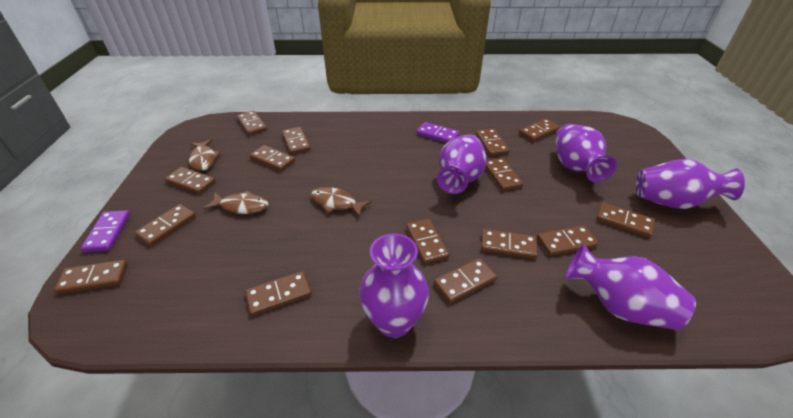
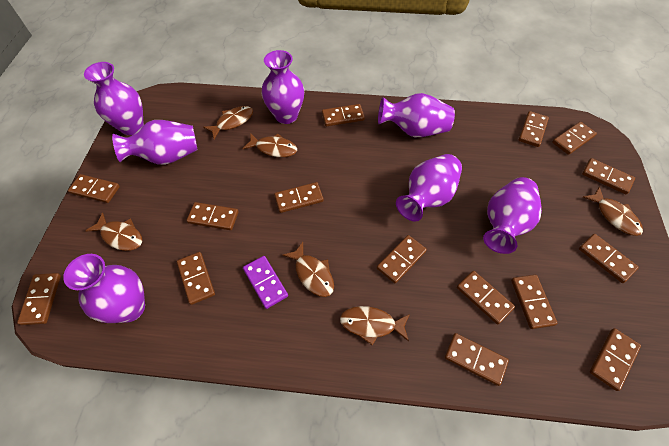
brown fish: 3 -> 6
purple domino: 2 -> 1
purple vase: 5 -> 7

